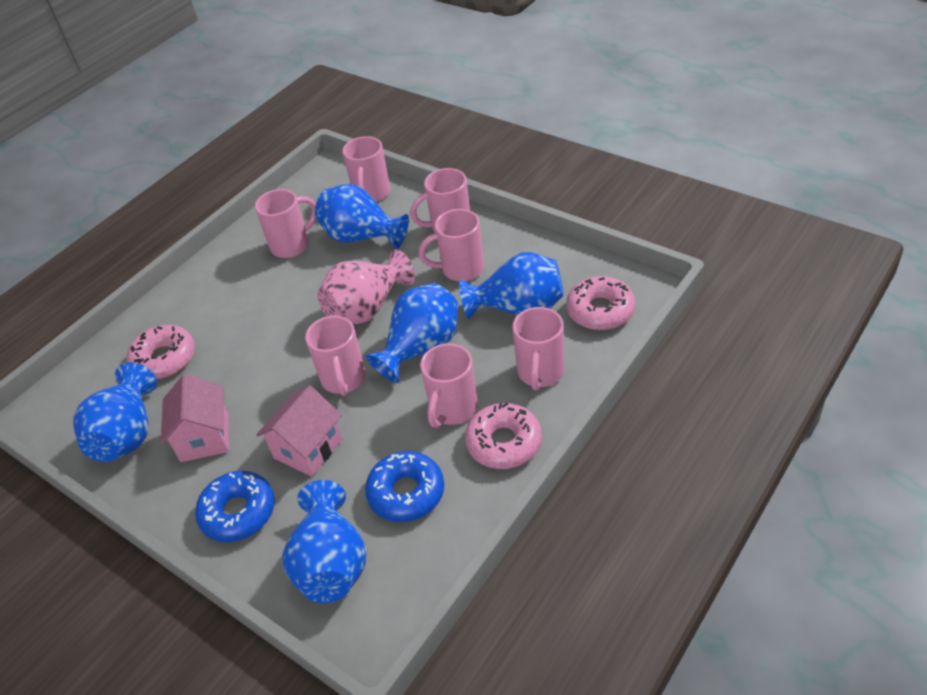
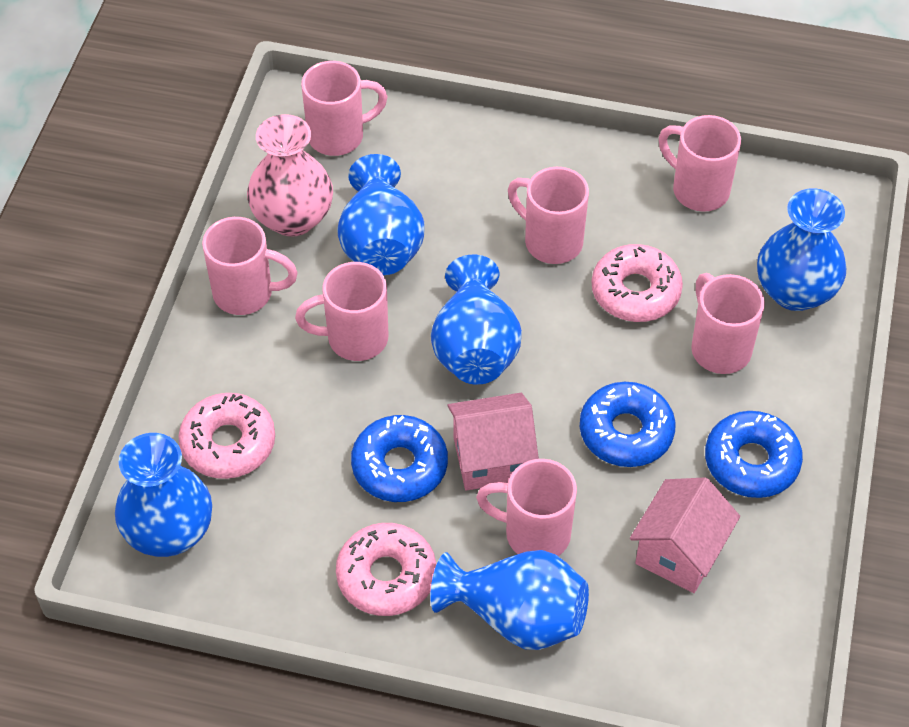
blue donut: 2 -> 3

